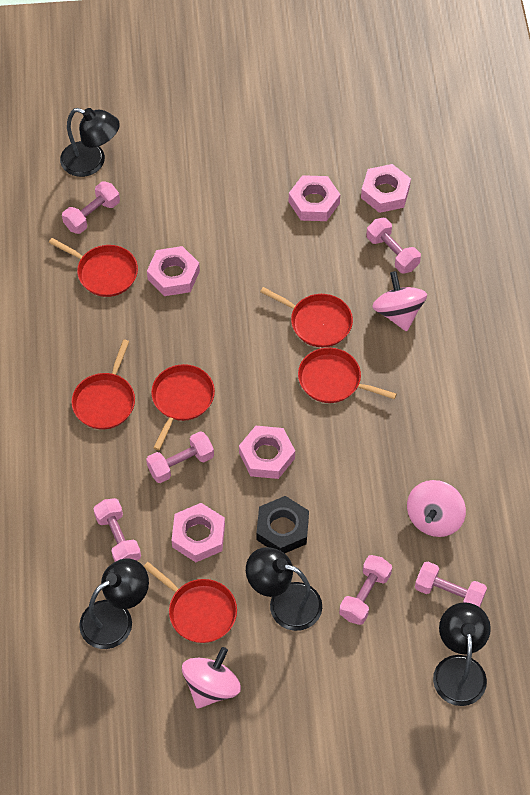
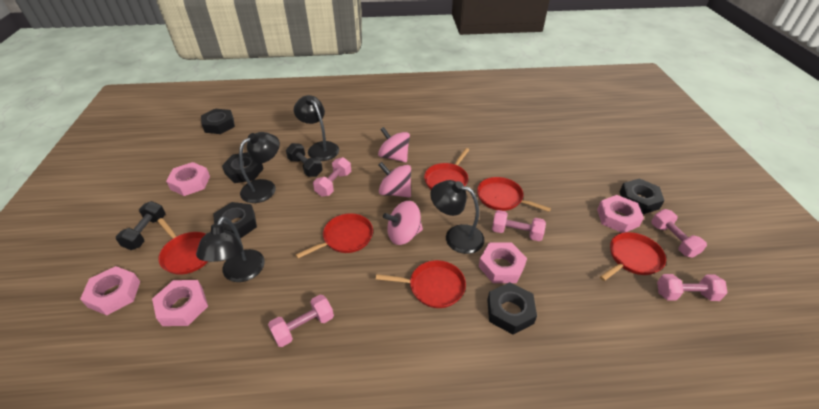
black dumbbell: 0 -> 2
black nut: 1 -> 5
pink dumbbell: 6 -> 5

